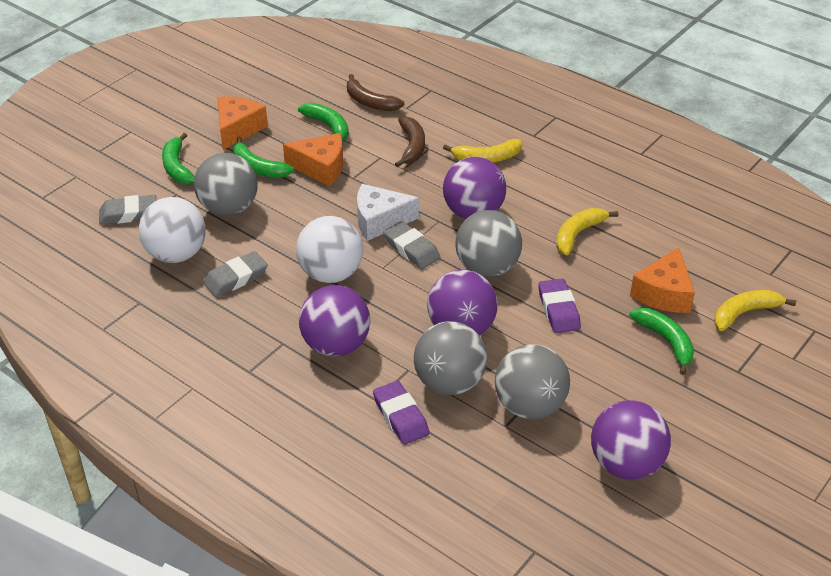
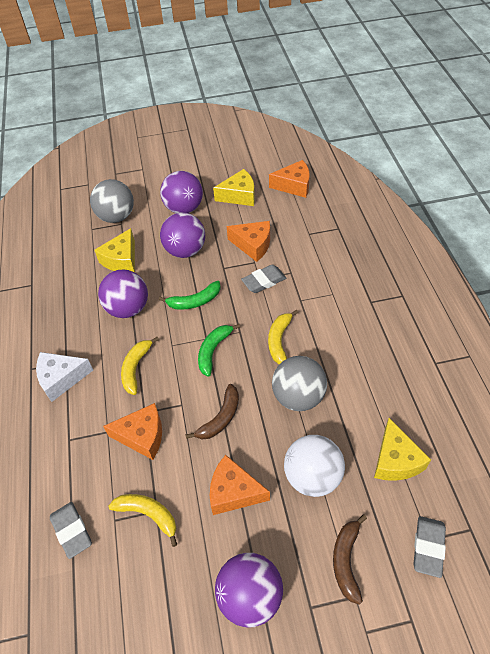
green banana: 4 -> 2
grey ball: 4 -> 2
orange cheese: 3 -> 4
purple eraser: 2 -> 0
white ball: 2 -> 1
yellow cheese: 0 -> 3

